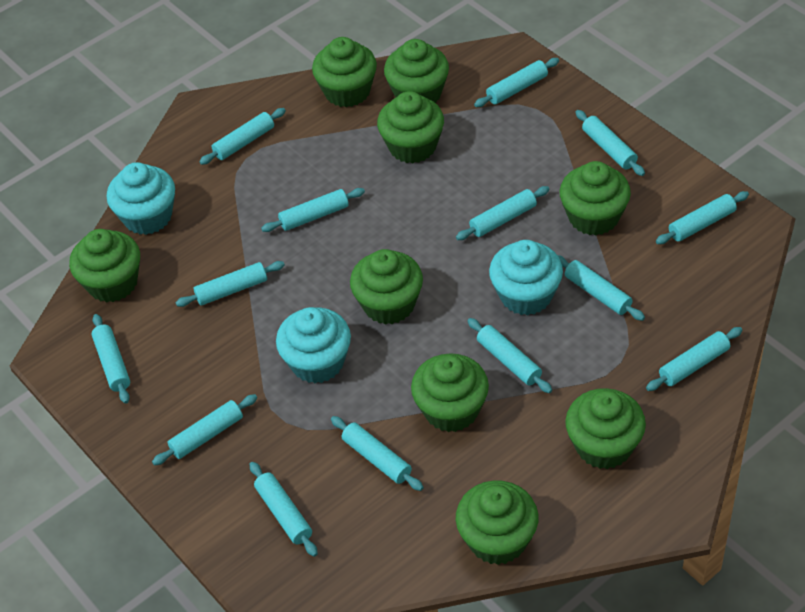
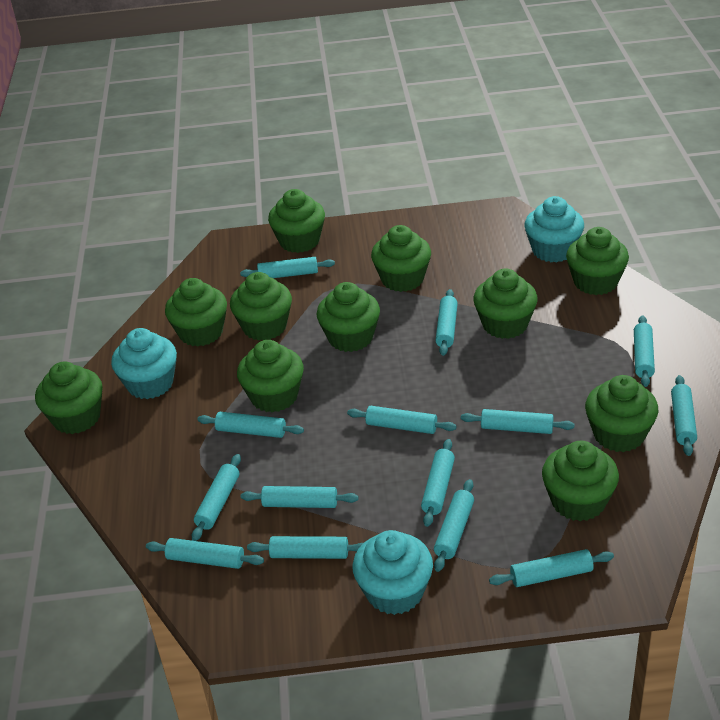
green cupcake: 9 -> 11

